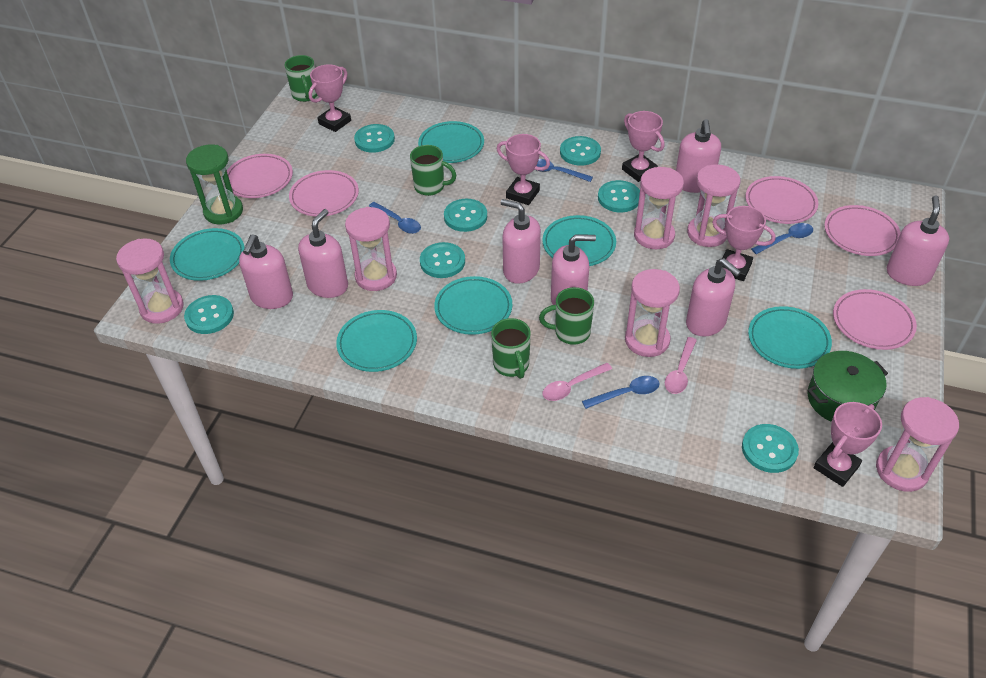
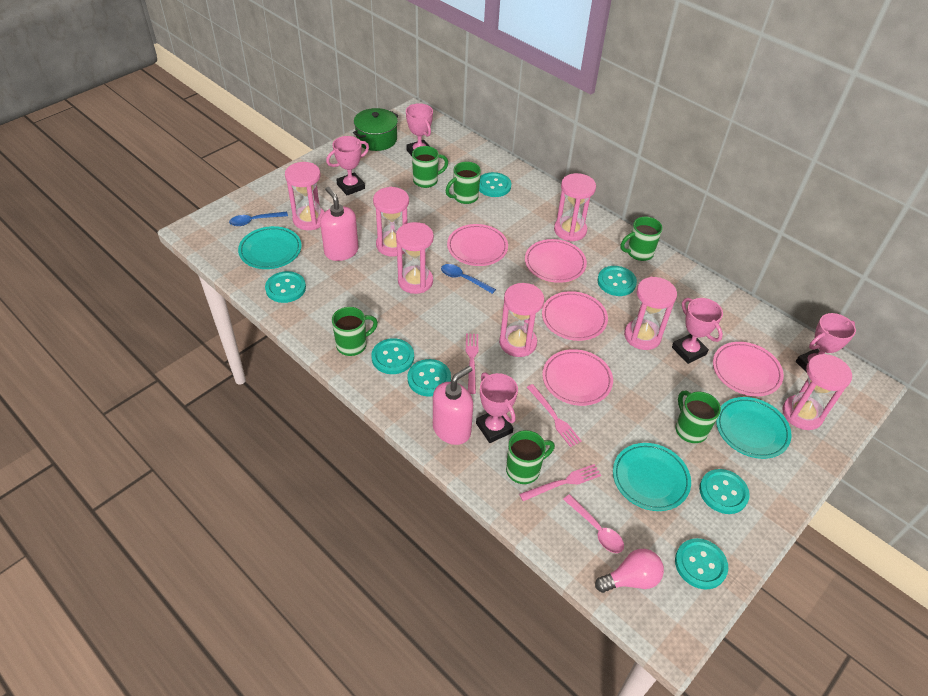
blue spoon: 4 -> 2
green hourglass: 1 -> 0
green mug: 4 -> 6
pink fork: 0 -> 3
pink hourglass: 6 -> 7
pink light bulb: 0 -> 1
pink soap dispenser: 7 -> 2
pink spoon: 2 -> 1
turquoise plate: 6 -> 3

